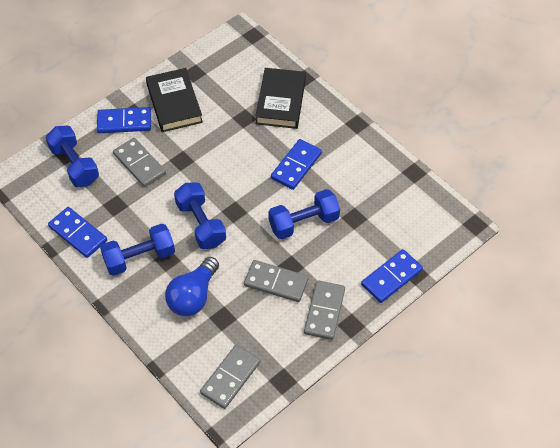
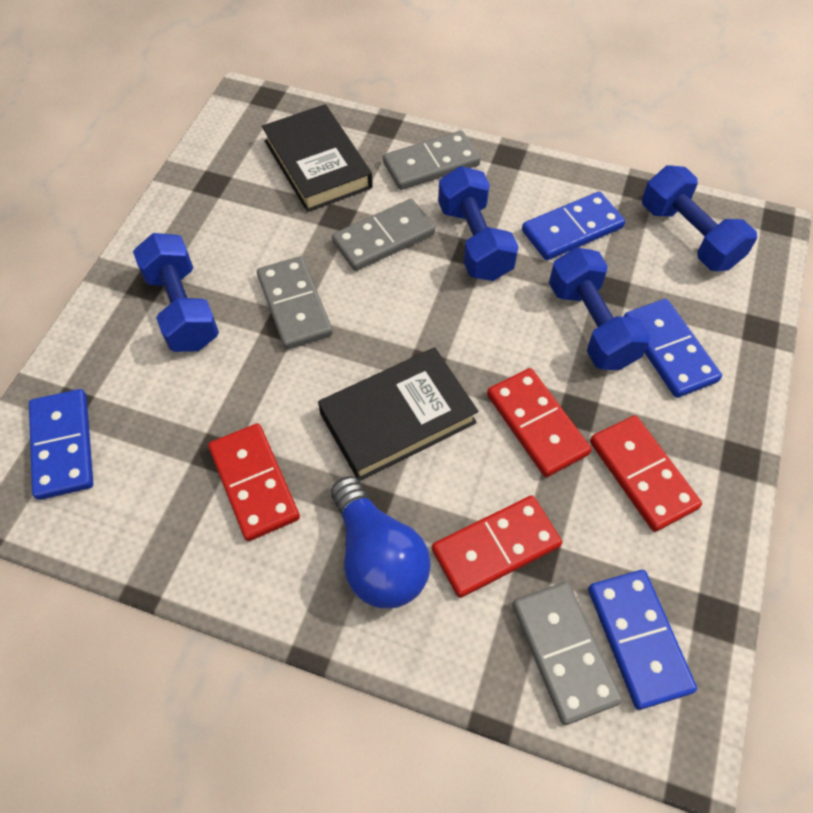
red domino: 0 -> 4

